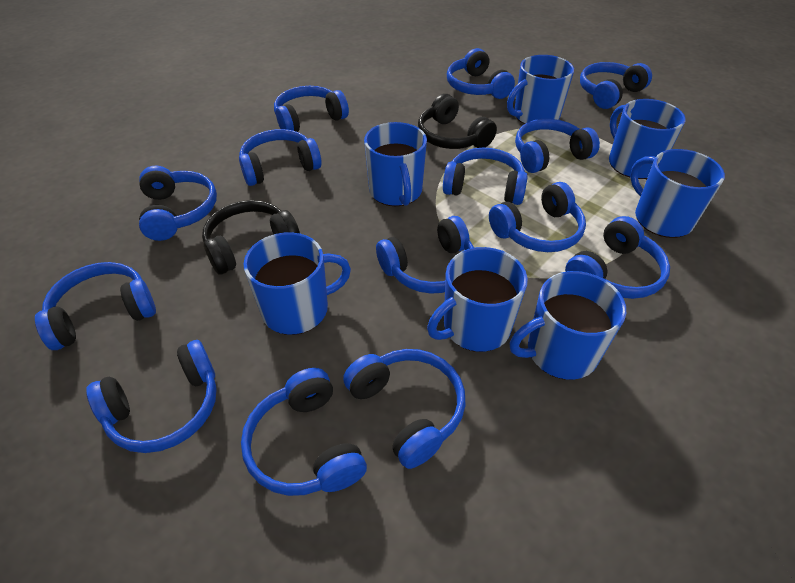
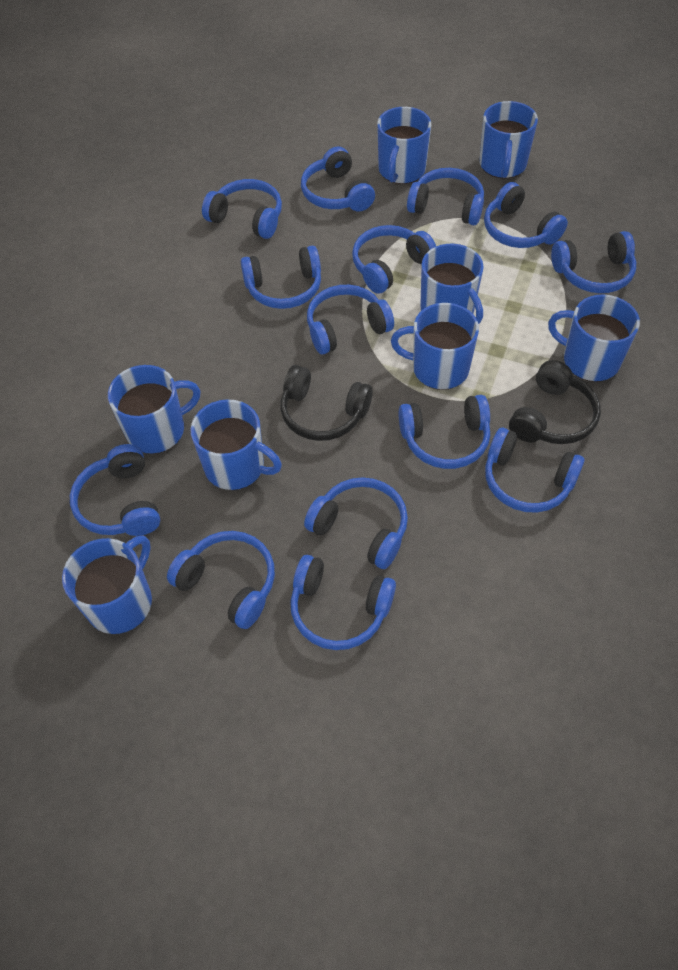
blue mug: 7 -> 8

